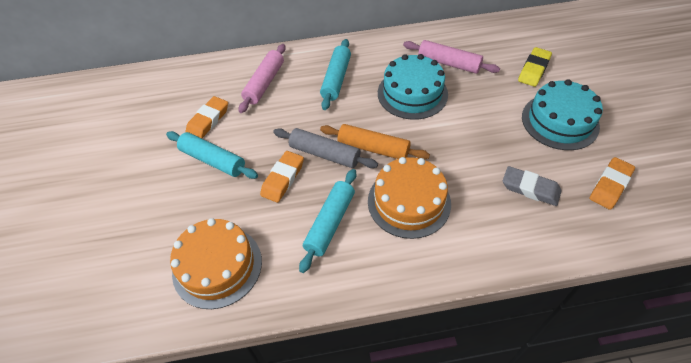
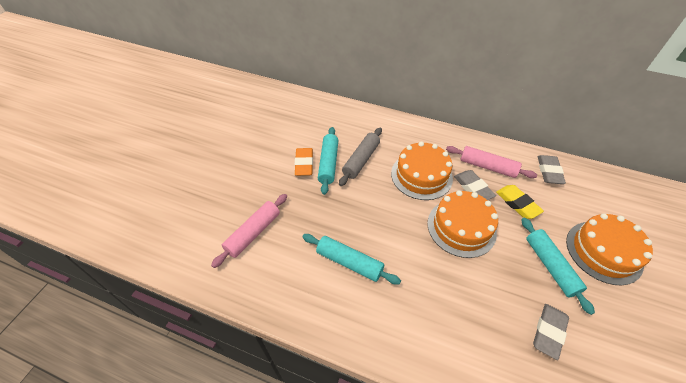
grey eraser: 1 -> 3
orange cake: 2 -> 3
orange eraser: 3 -> 1
orange rolling pin: 1 -> 0
turquoise cake: 2 -> 0

